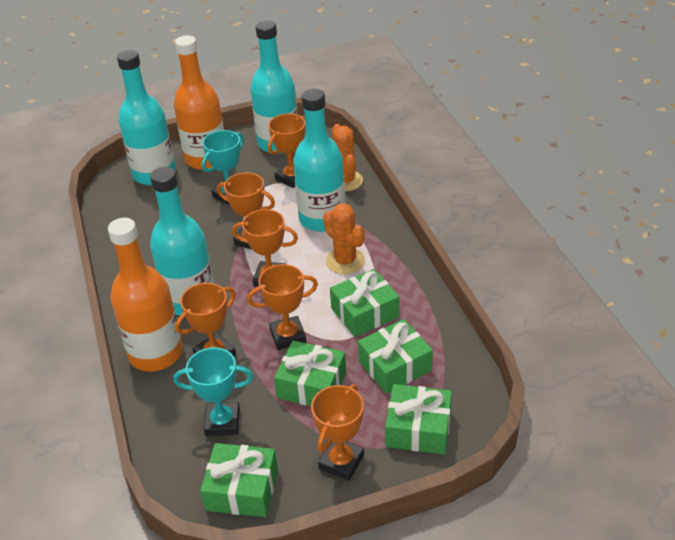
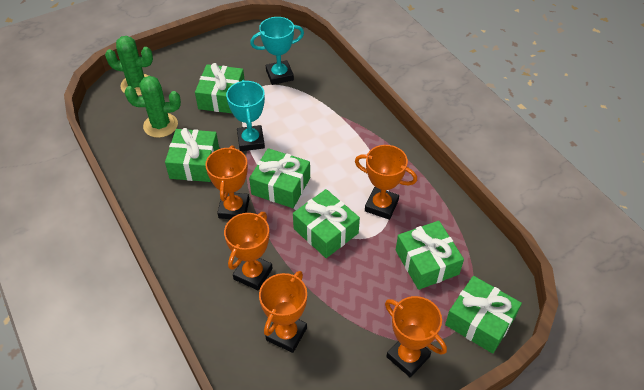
green cactus: 0 -> 2
green gift: 5 -> 6
orange bottle: 2 -> 0
orange cactus: 2 -> 0
orange trophy: 6 -> 5
turquoise bottle: 4 -> 0

